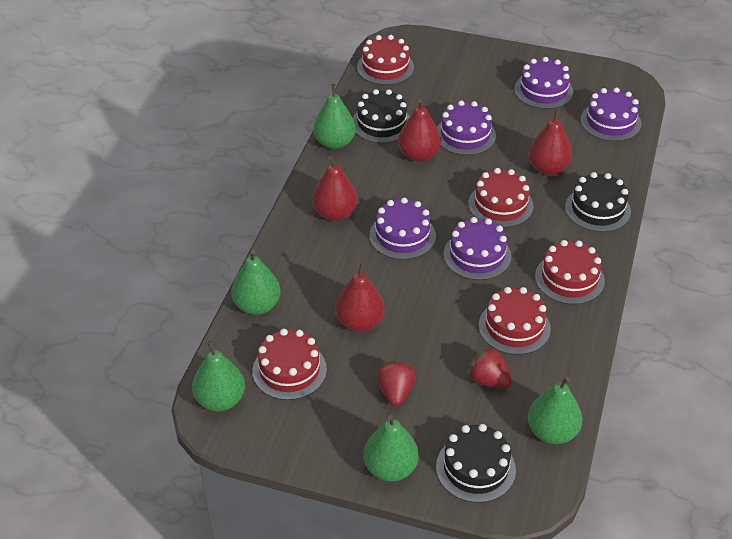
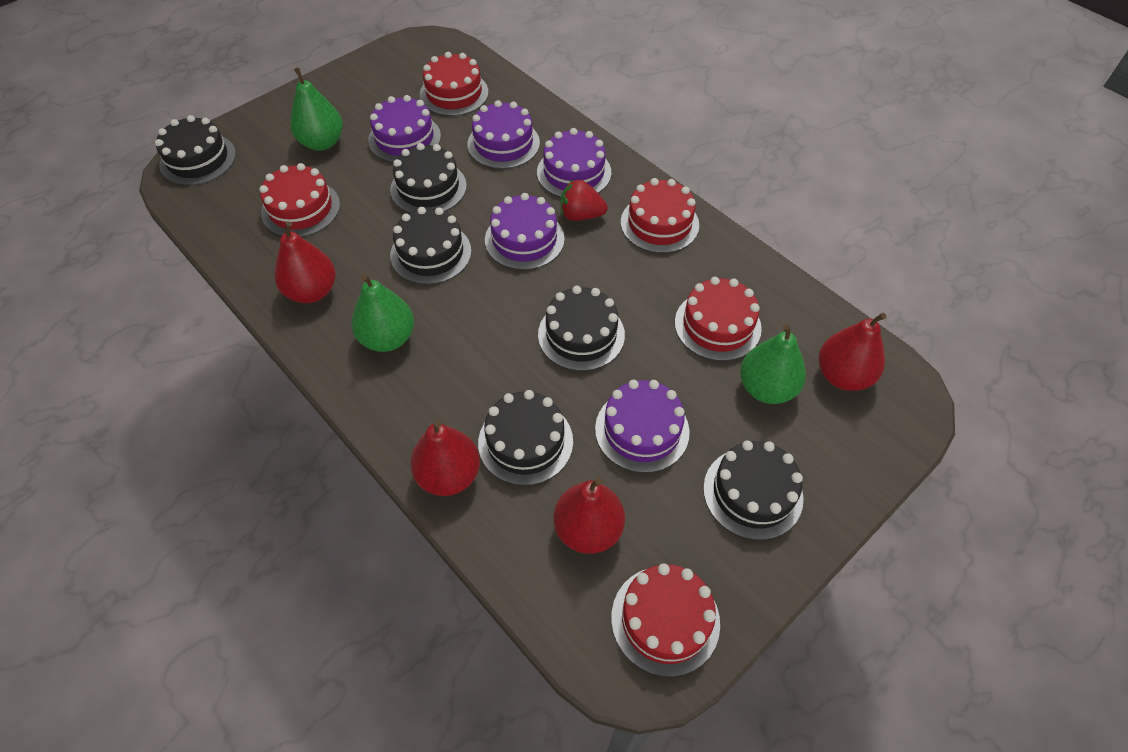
black cake: 3 -> 6
green pear: 5 -> 3
red strawberry: 2 -> 1

